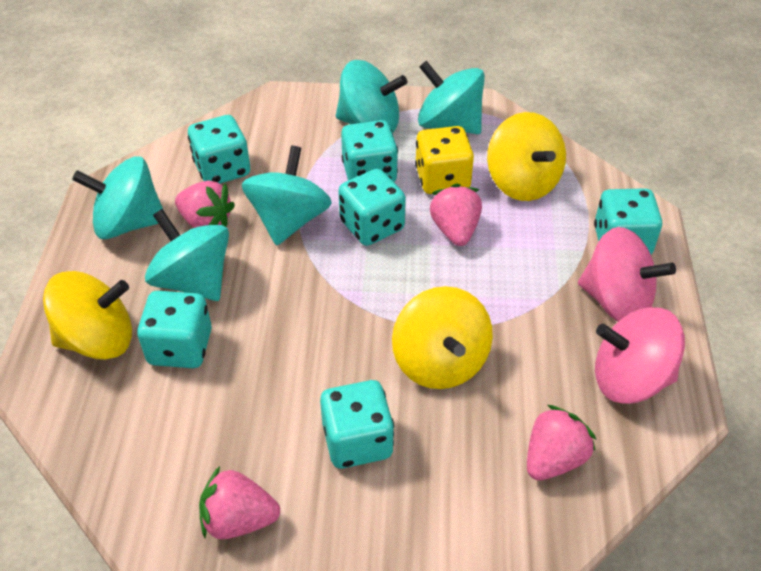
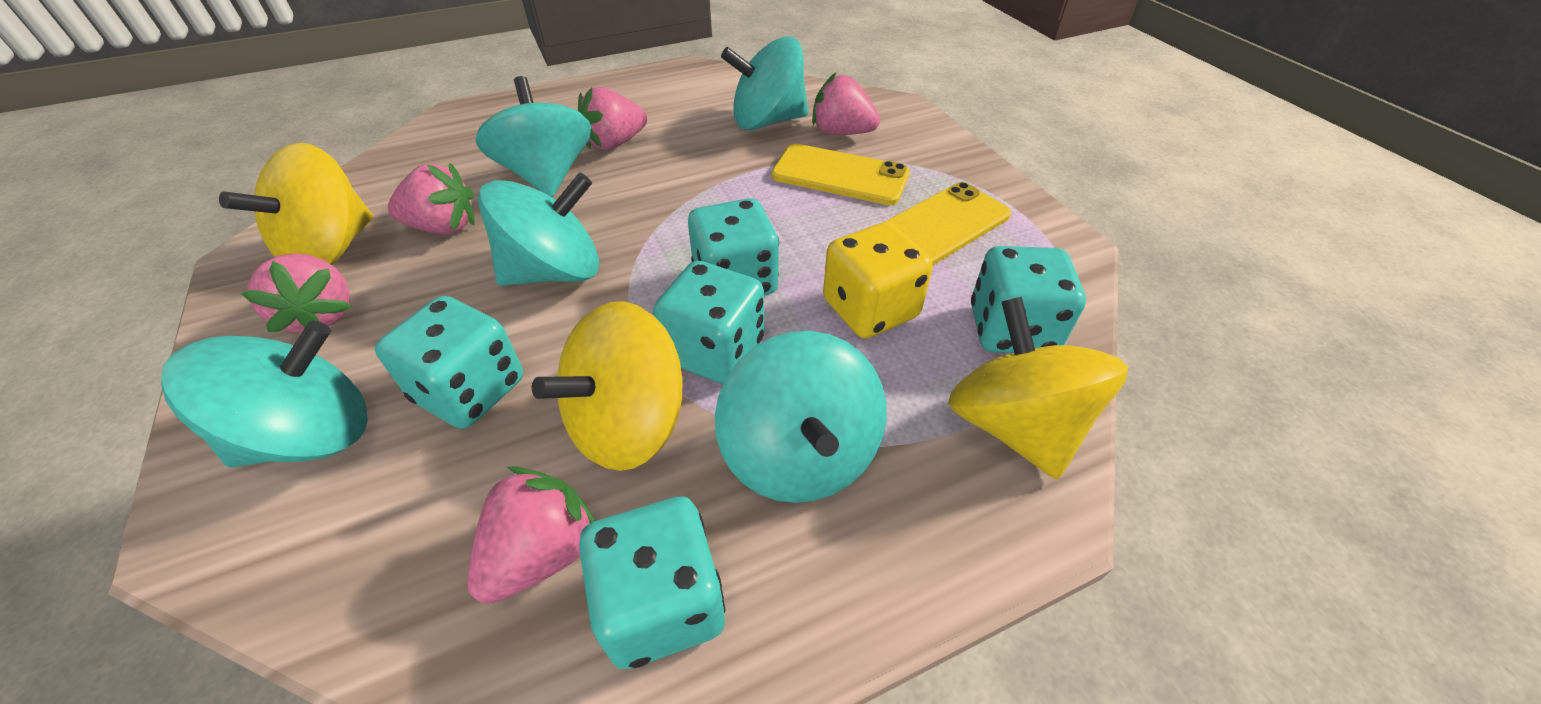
pink spinning top: 2 -> 0
pink strawberry: 4 -> 5
turquoise dice: 6 -> 5
yellow phone: 0 -> 2

